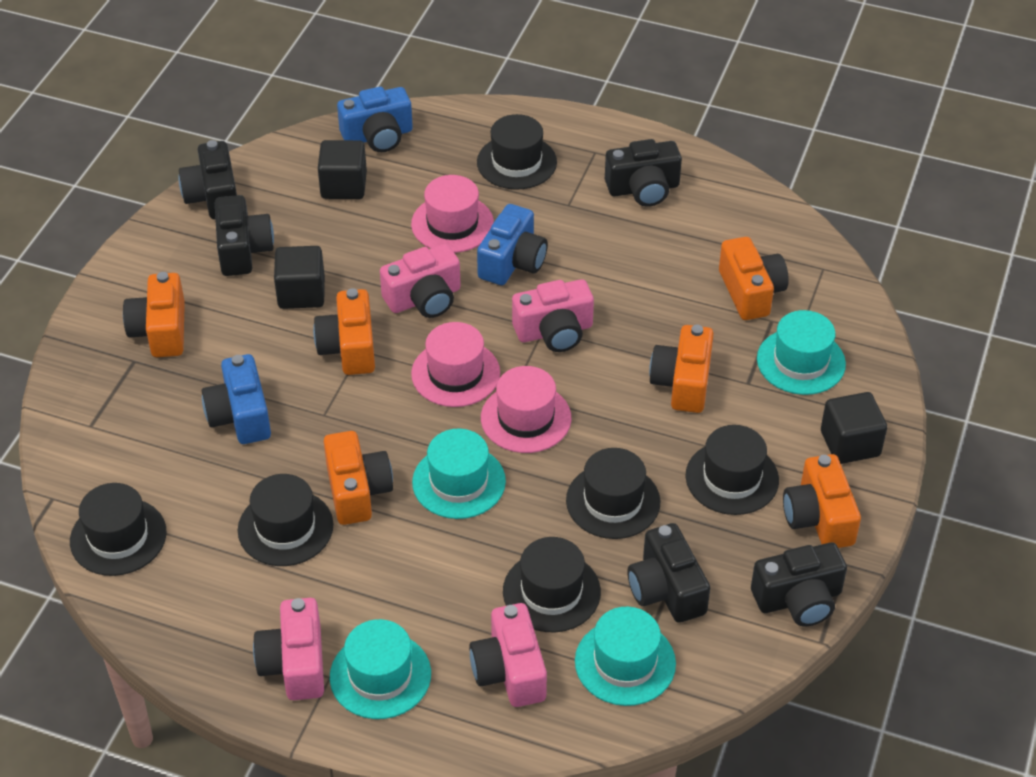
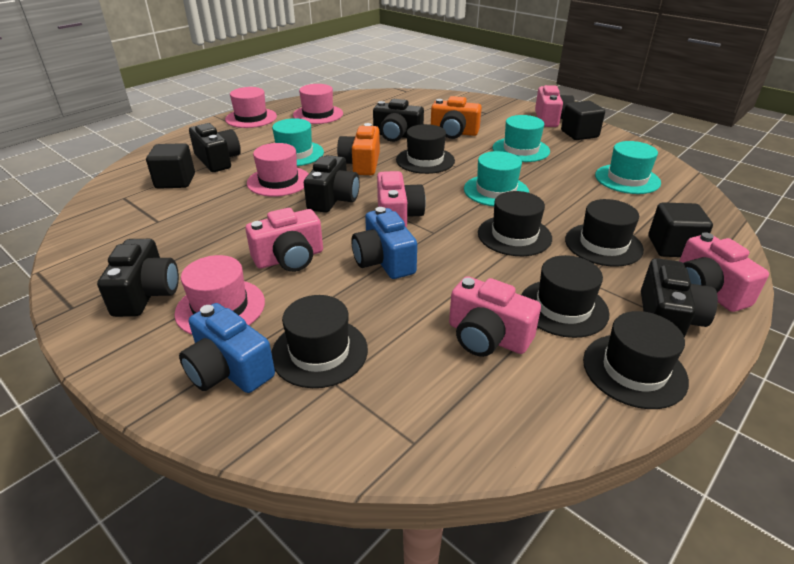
blue camera: 3 -> 2
orange camera: 6 -> 2
pink camera: 4 -> 5
pink hat: 3 -> 4

